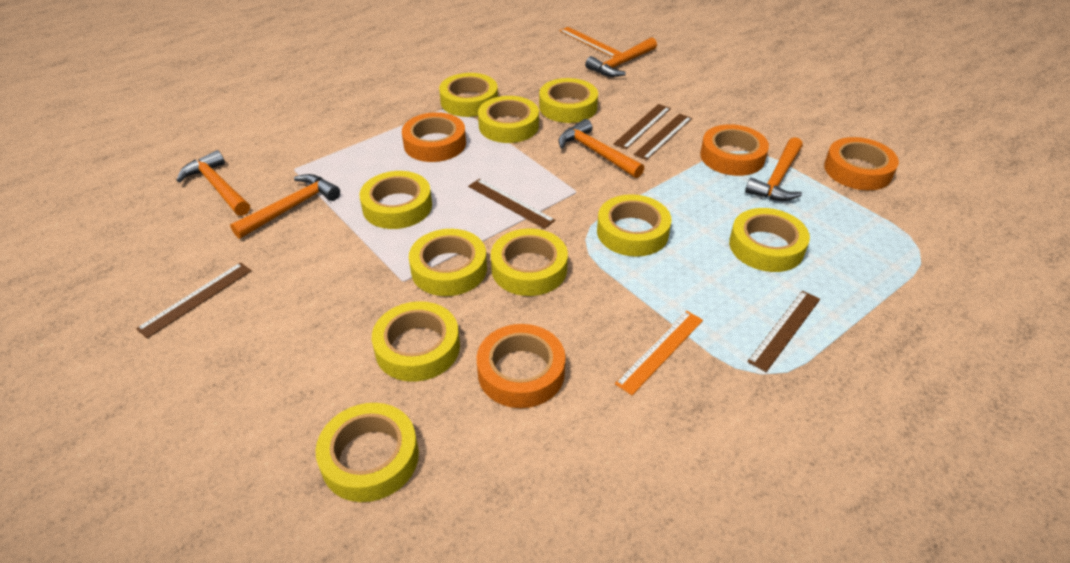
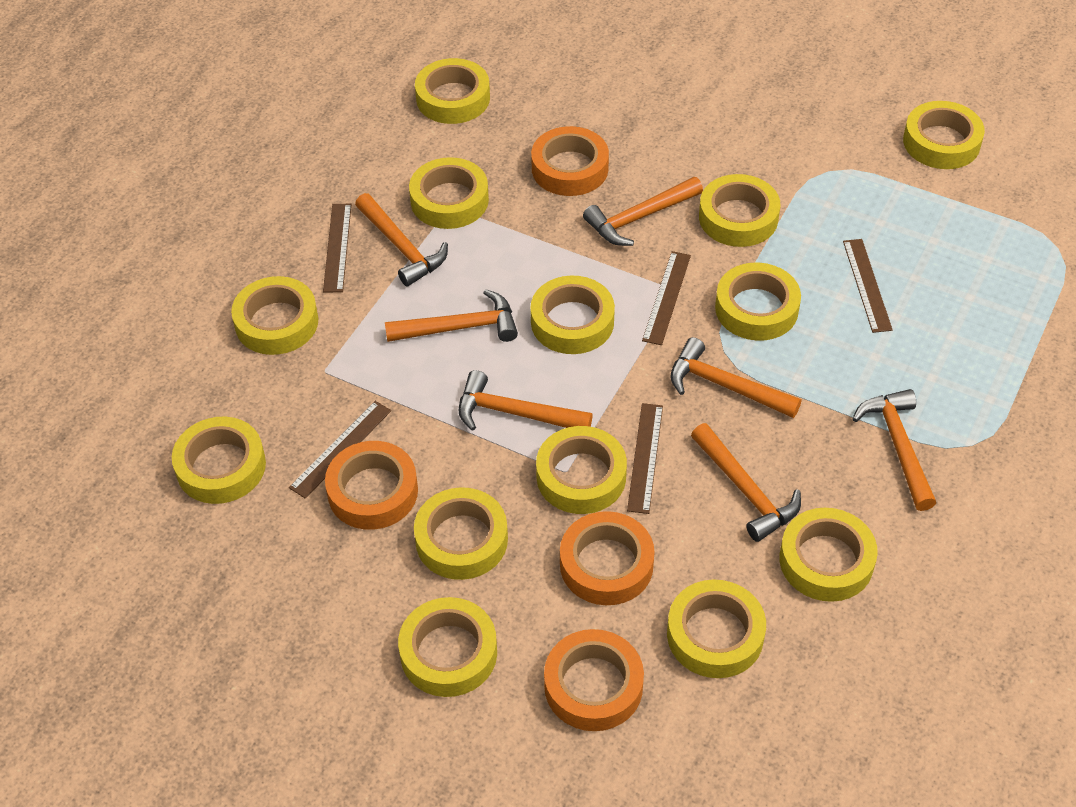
orange hammer: 5 -> 7
orange ruler: 2 -> 0
yellow tape: 10 -> 13

